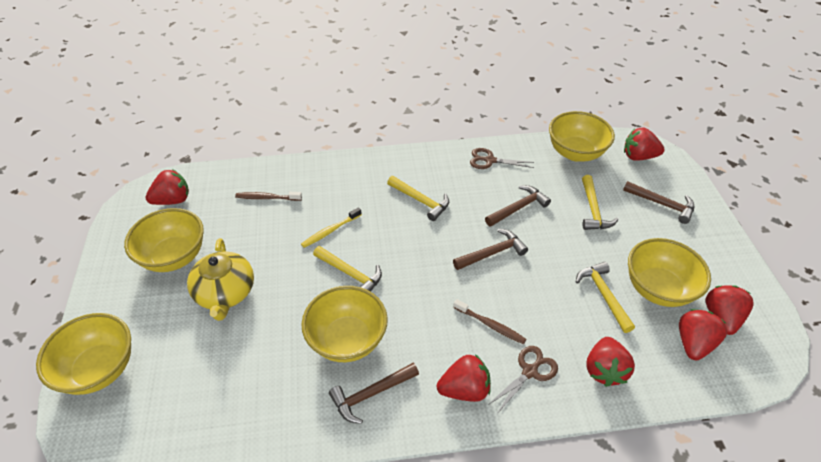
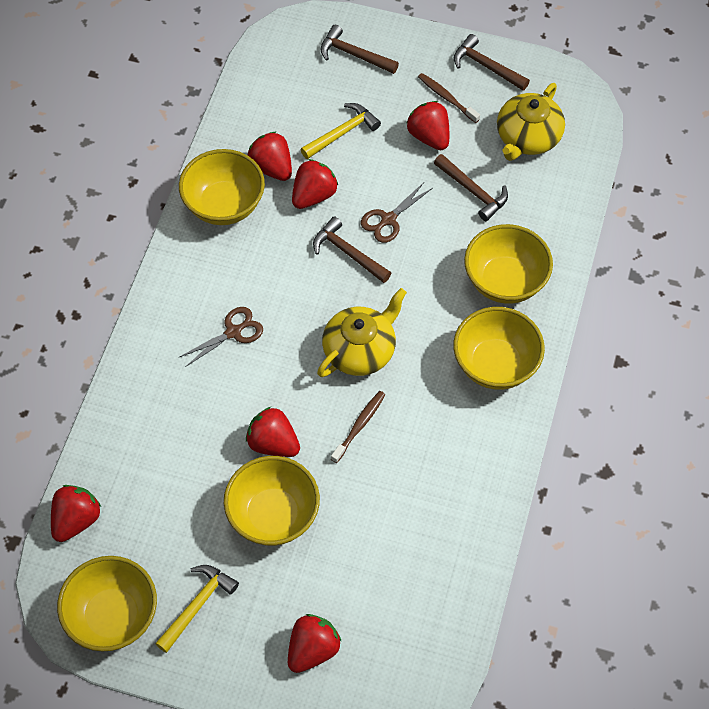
yellow hammer: 4 -> 2
yellow teapot: 1 -> 2
yellow toothbrush: 1 -> 0

